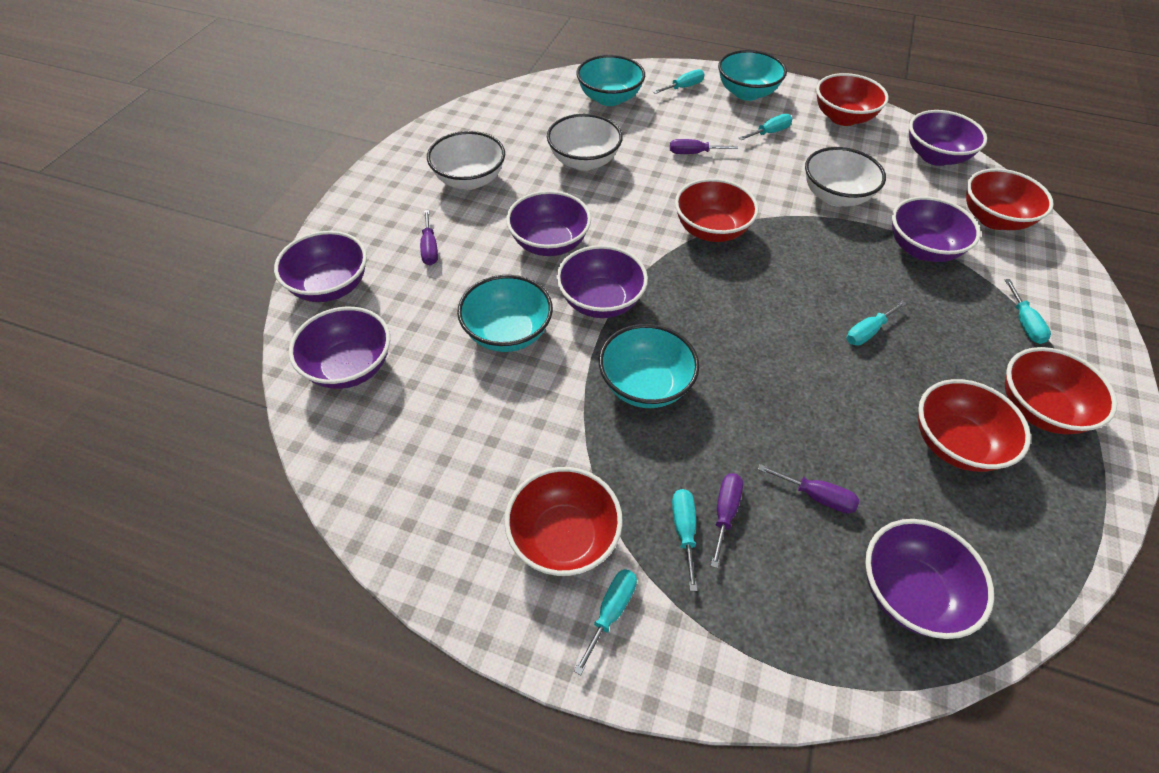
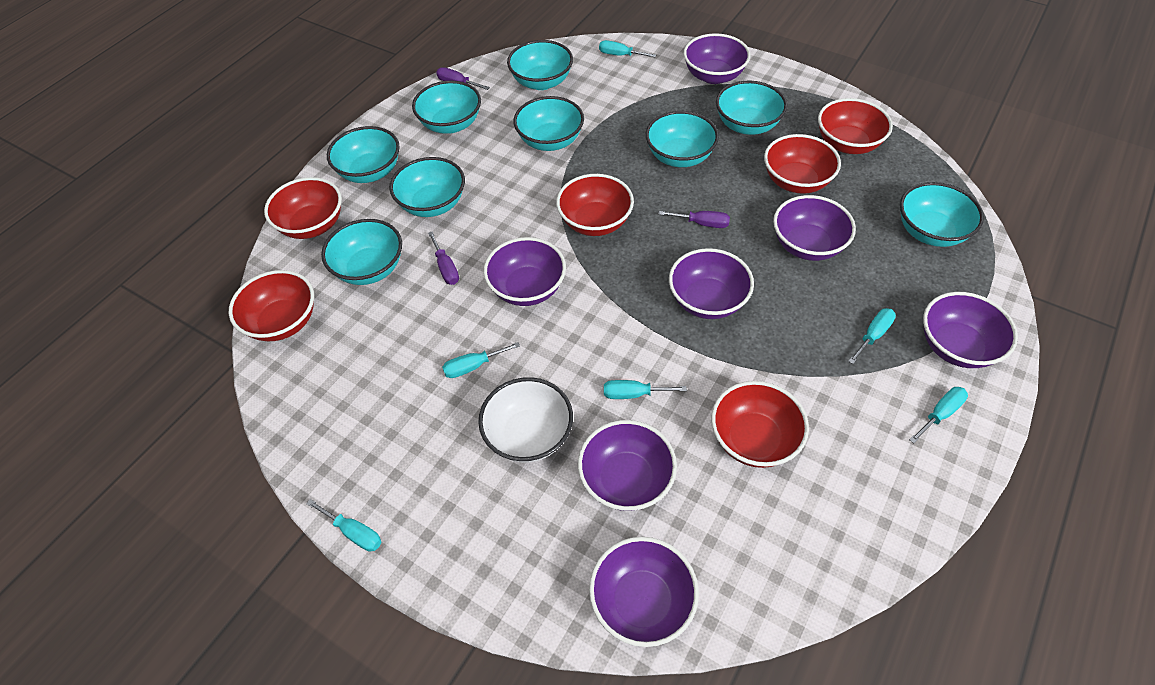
purple screwdriver: 4 -> 3
turquoise bowl: 4 -> 9
white bowl: 3 -> 1

